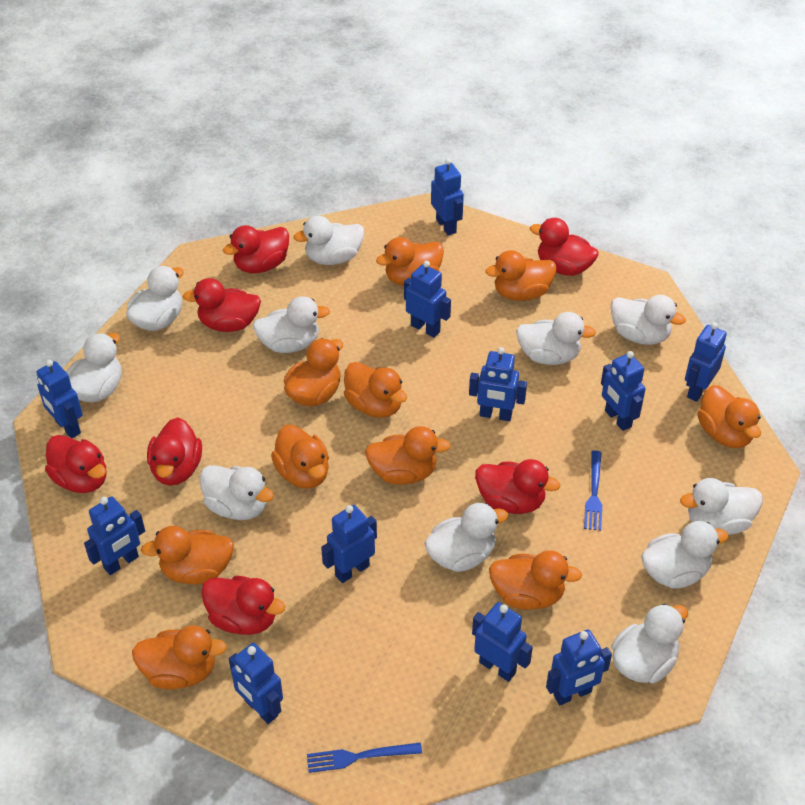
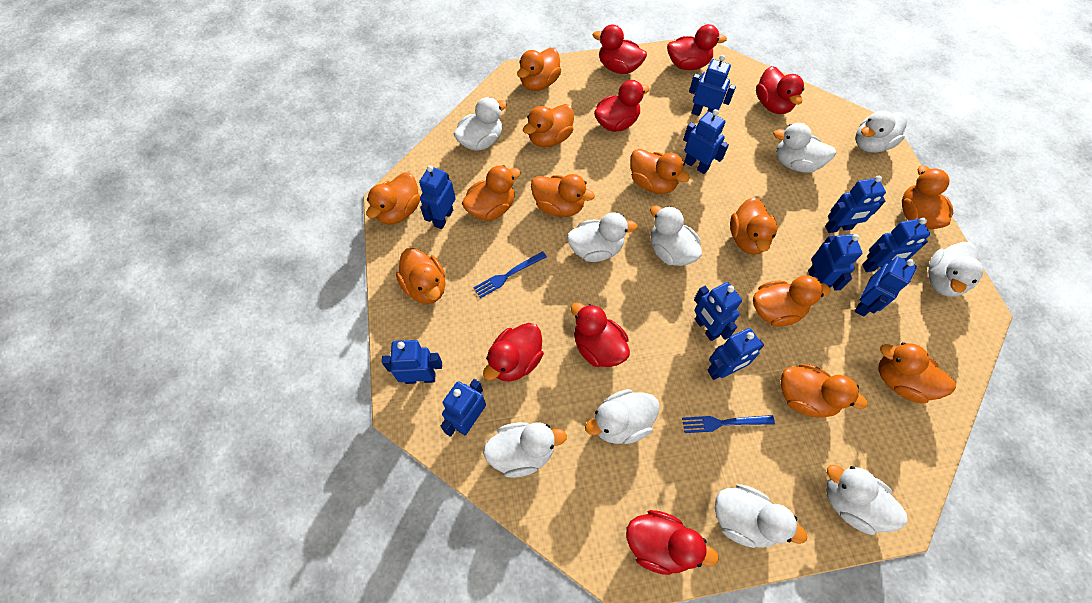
orange duck: 10 -> 12
white duck: 11 -> 10

